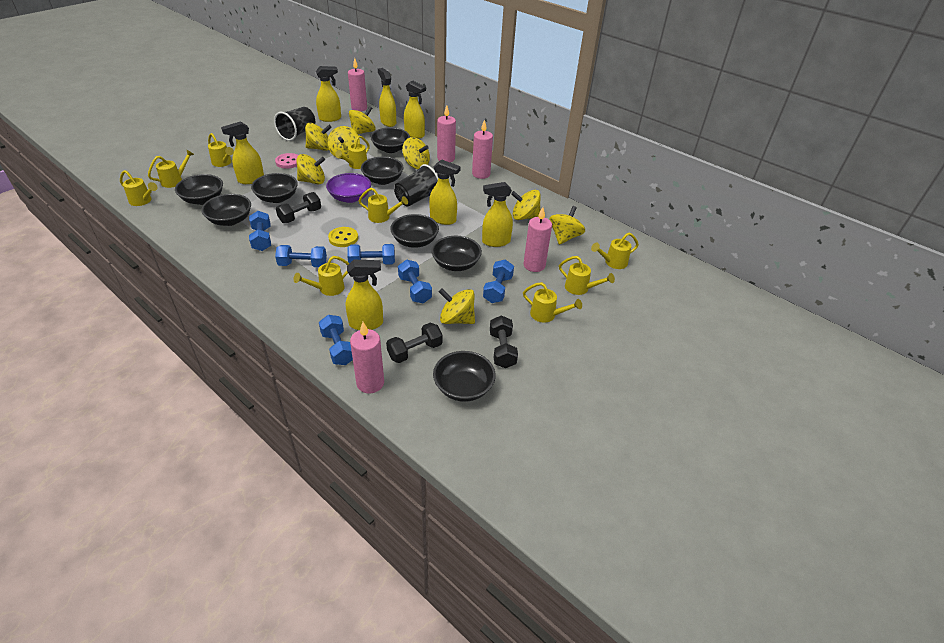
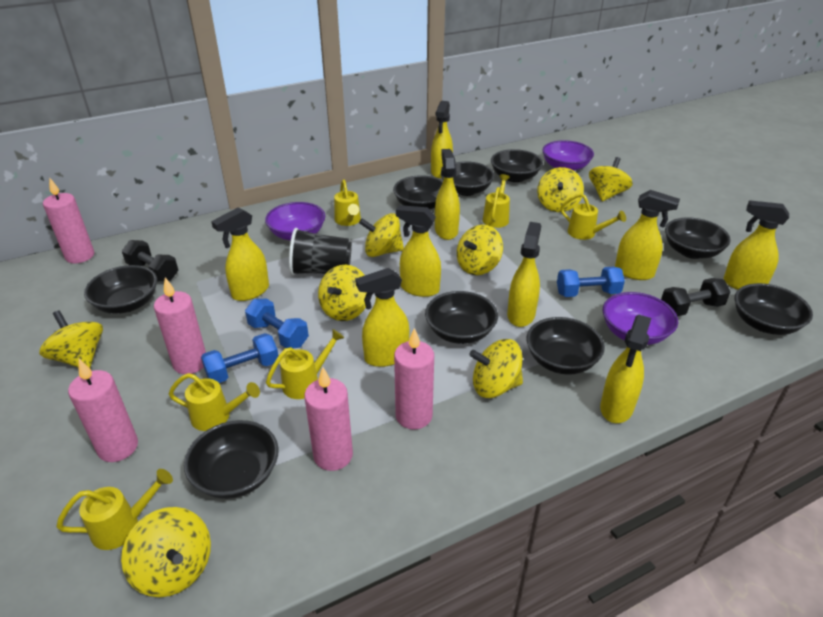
black bowl: 8 -> 9
black cup: 2 -> 1
black dumbbell: 3 -> 2
blue dumbbell: 6 -> 3
pink button: 1 -> 0
purple bowl: 1 -> 3
yellow button: 1 -> 0
yellow spray bottle: 7 -> 9
yellow watering can: 9 -> 6

